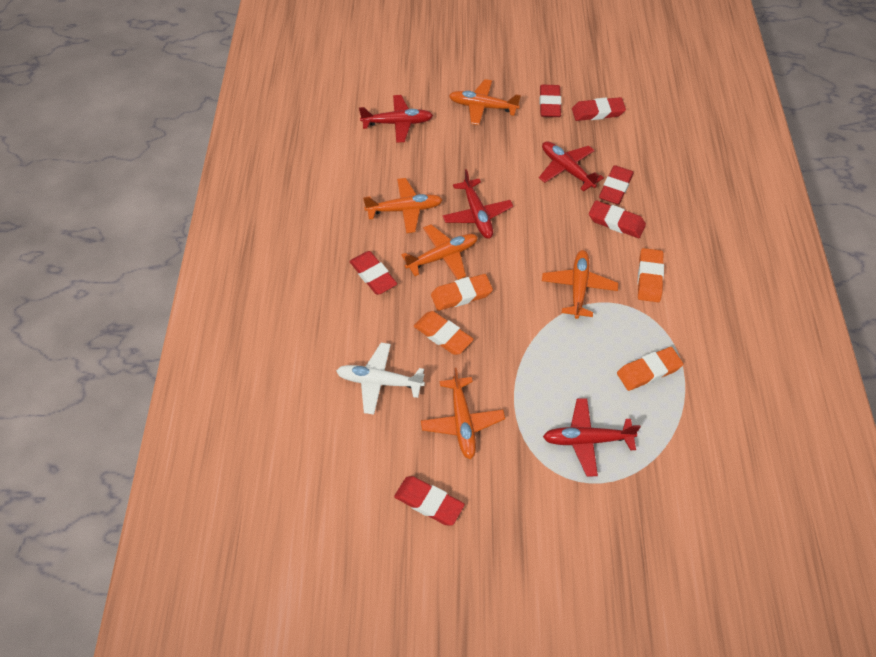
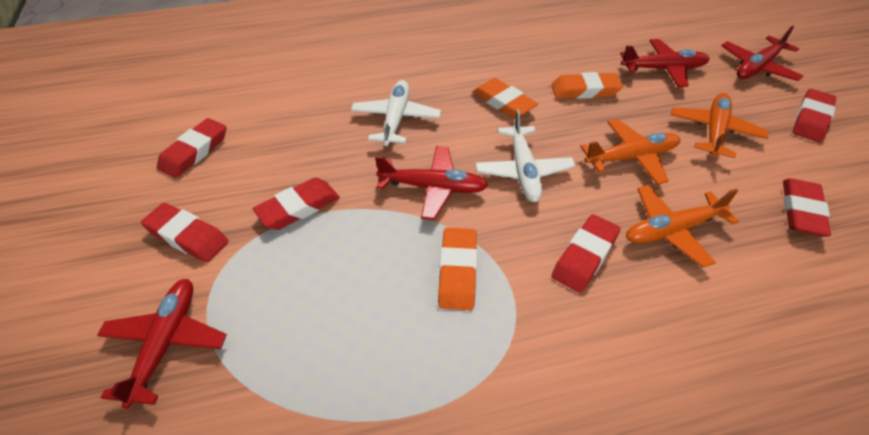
orange eraser: 4 -> 3
orange plane: 5 -> 3
white plane: 1 -> 2

